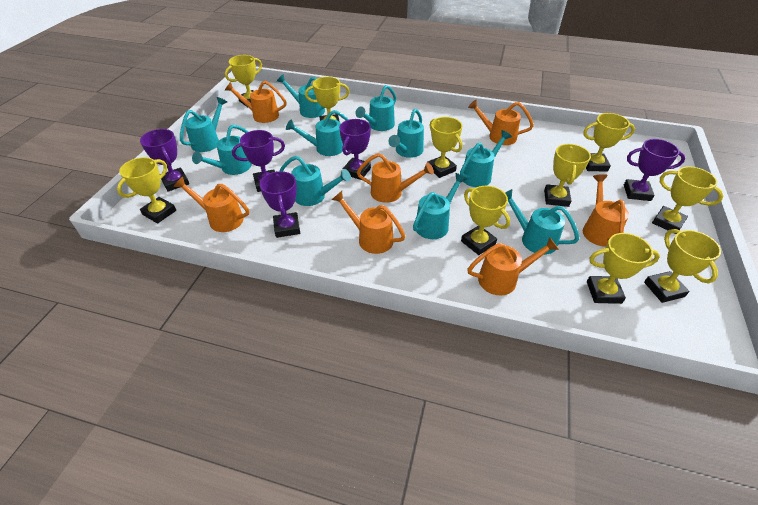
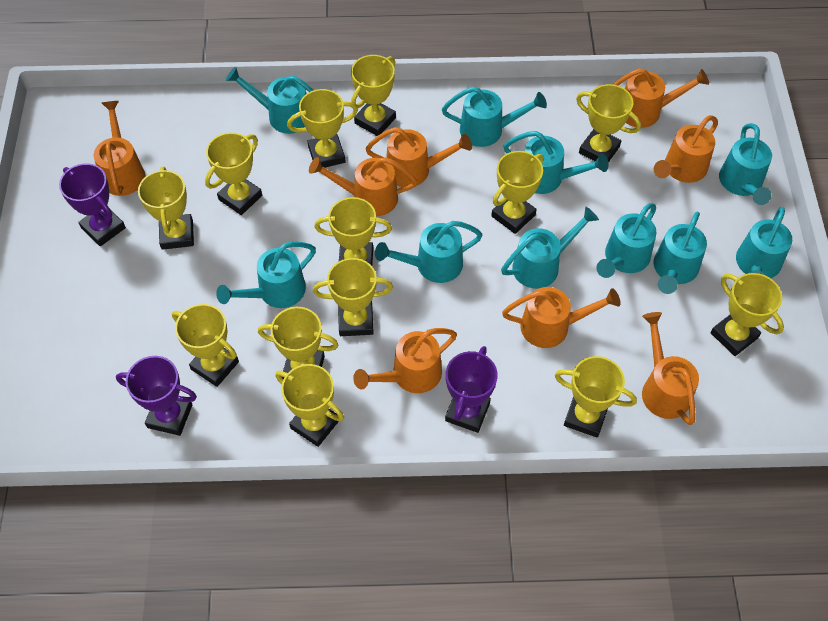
orange watering can: 7 -> 8
purple trophy: 5 -> 3
yellow trophy: 10 -> 13

